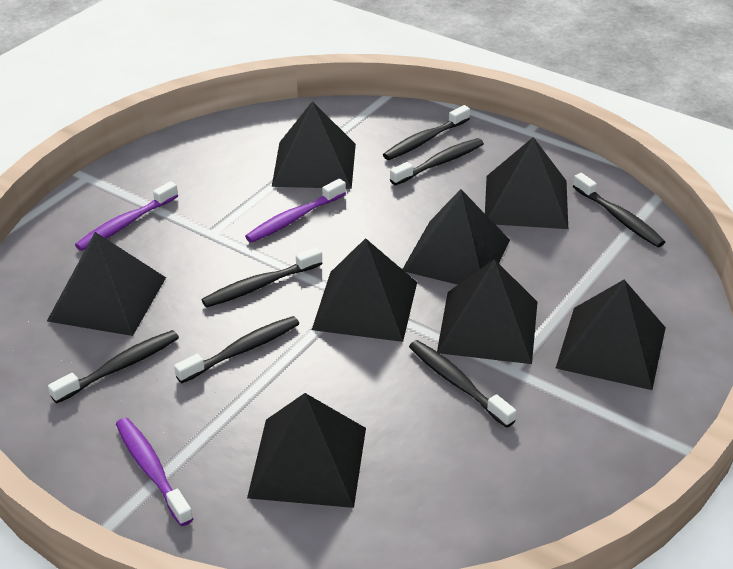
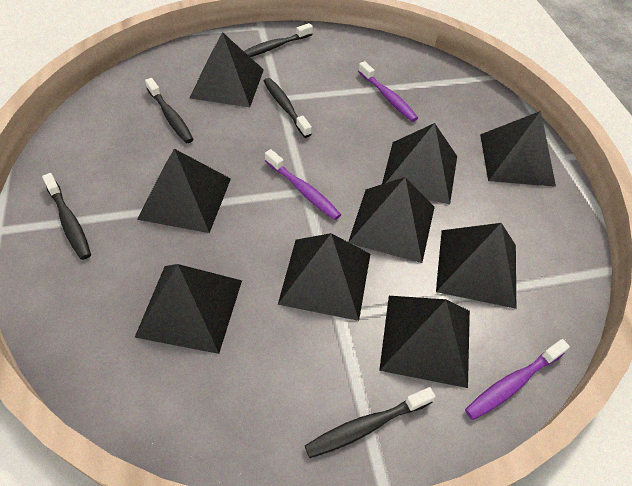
black pyramid: 8 -> 9
black toothbrush: 7 -> 5

